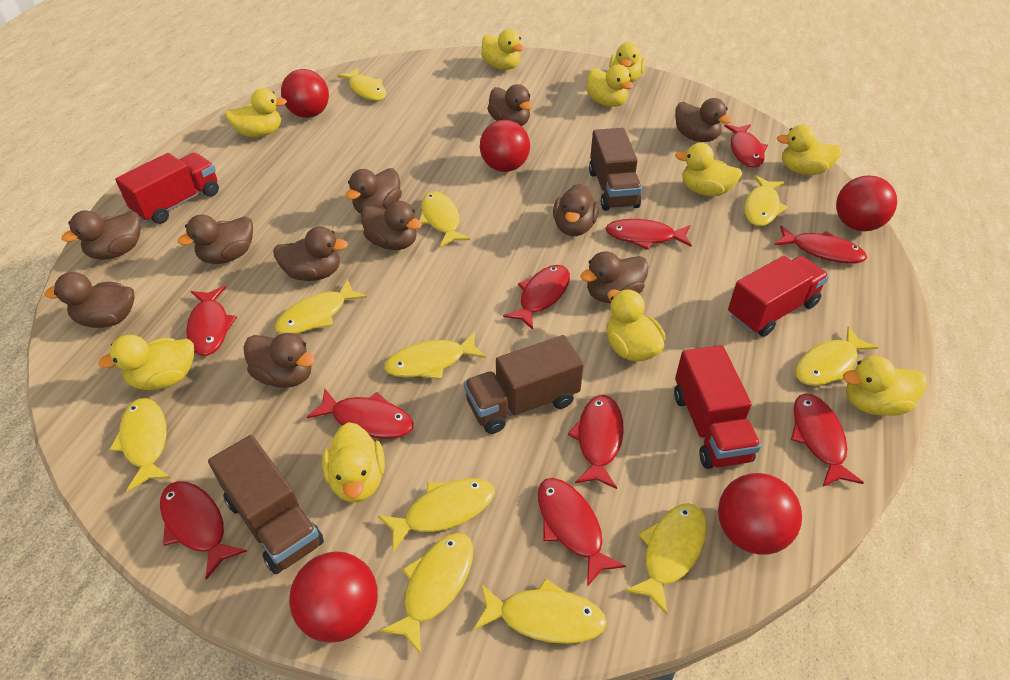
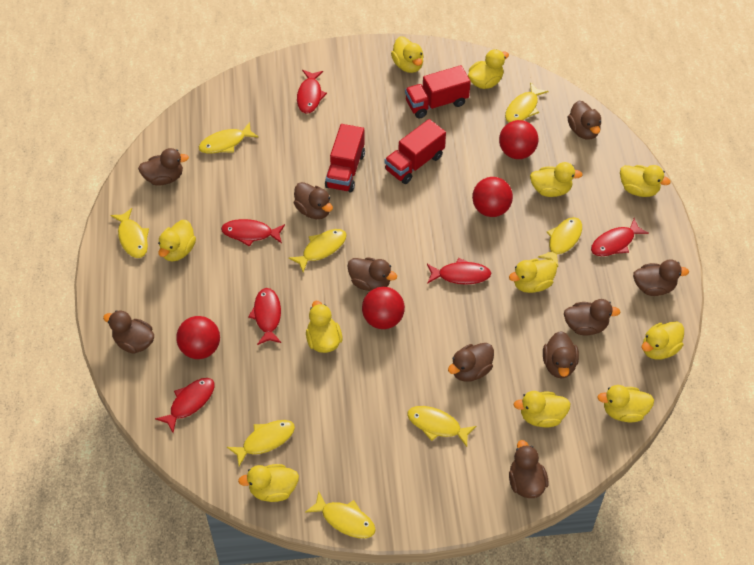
brown duck: 11 -> 10
brown truck: 3 -> 0
red ball: 5 -> 4
red fish: 10 -> 6
yellow duck: 10 -> 11
yellow fish: 11 -> 8

